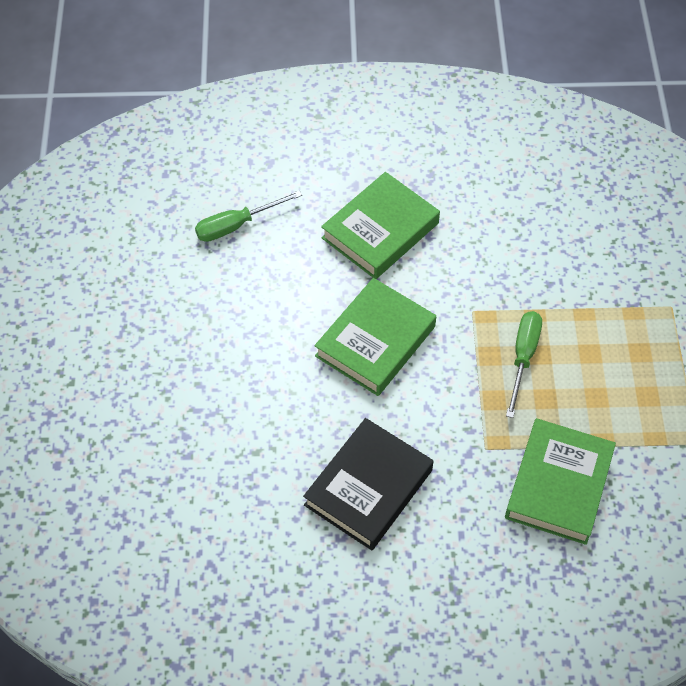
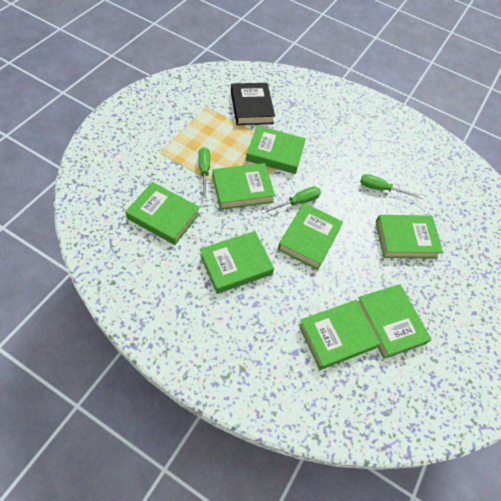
green book: 3 -> 8
green screwdriver: 2 -> 3

